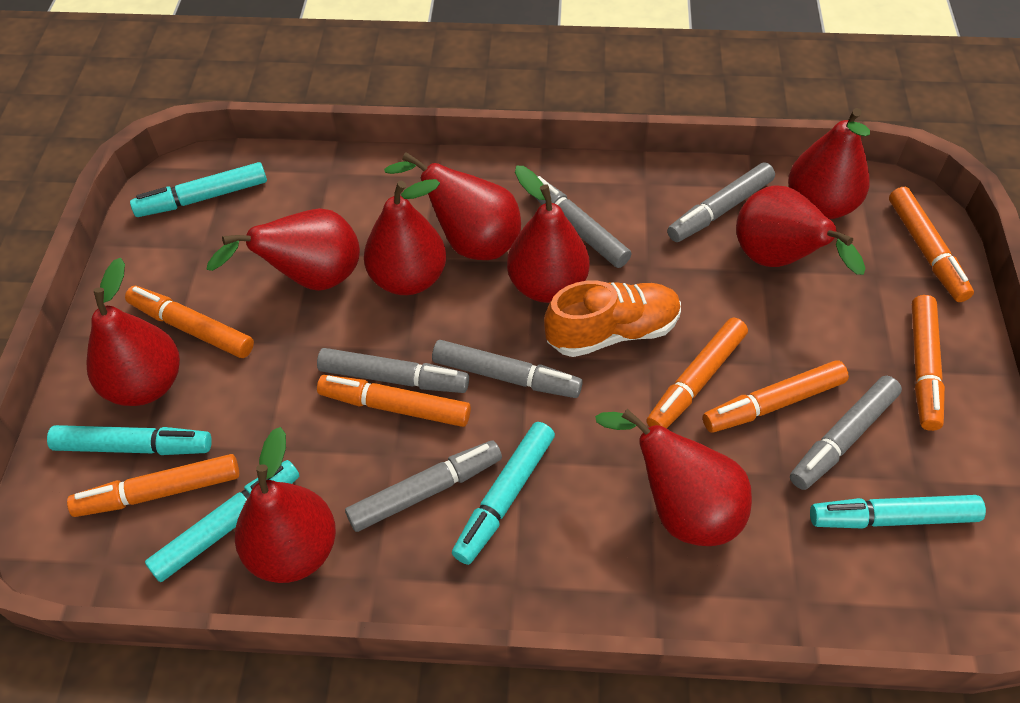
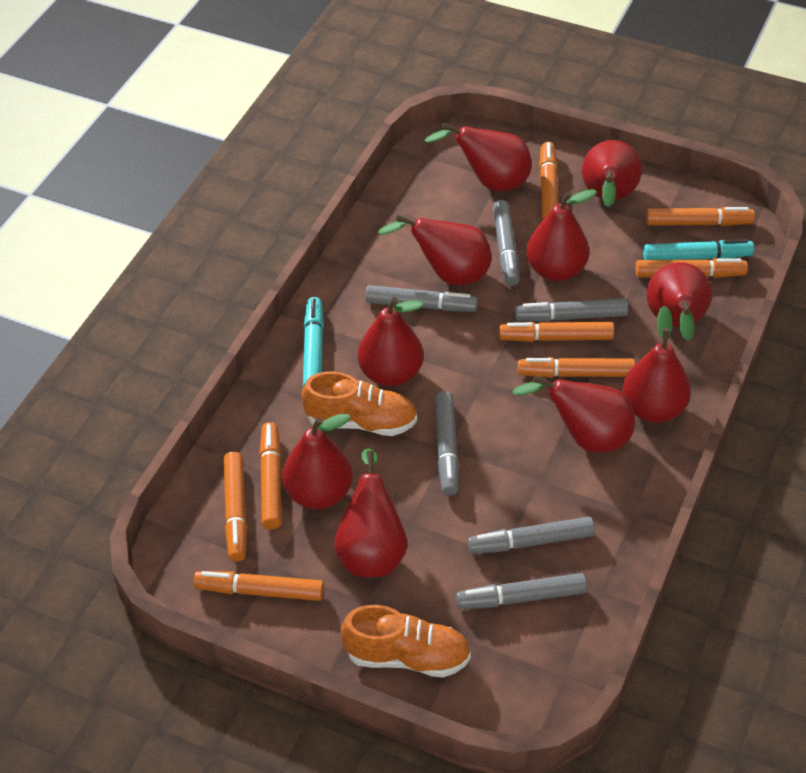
orange marker: 7 -> 8
orange shoe: 1 -> 2
red pear: 9 -> 10
turquoise marker: 5 -> 2

